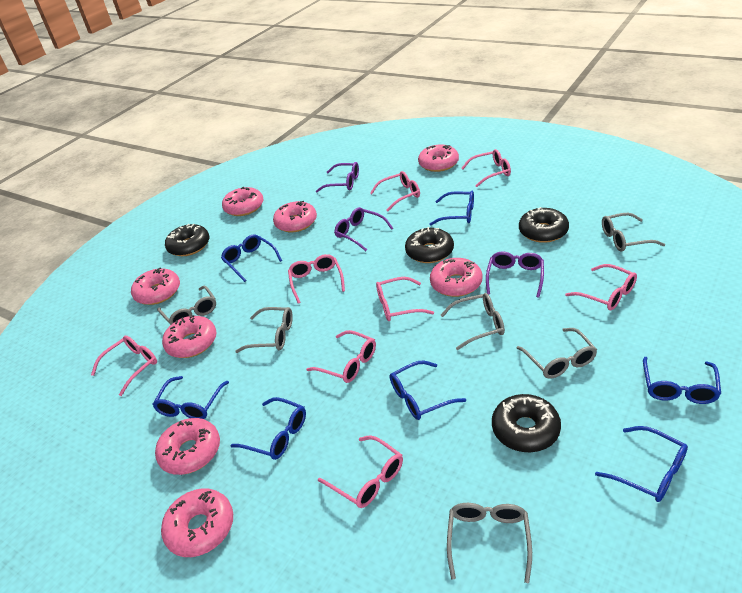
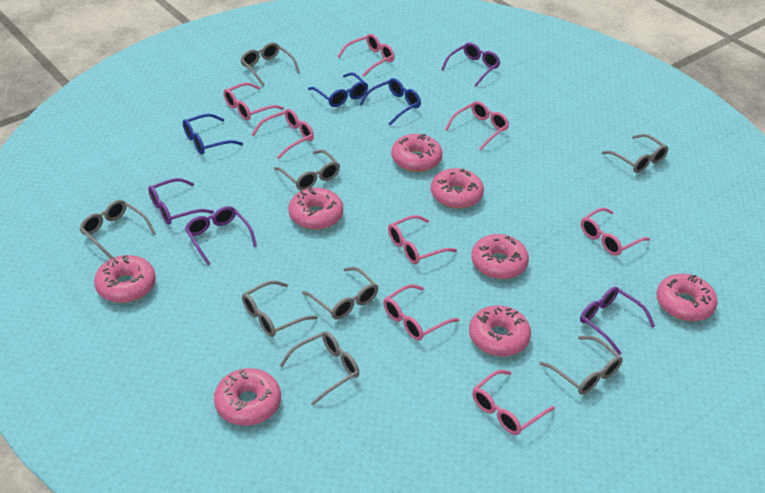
black donut: 4 -> 0
blue glasses: 7 -> 3
grey glasses: 6 -> 8
purple glasses: 3 -> 4

